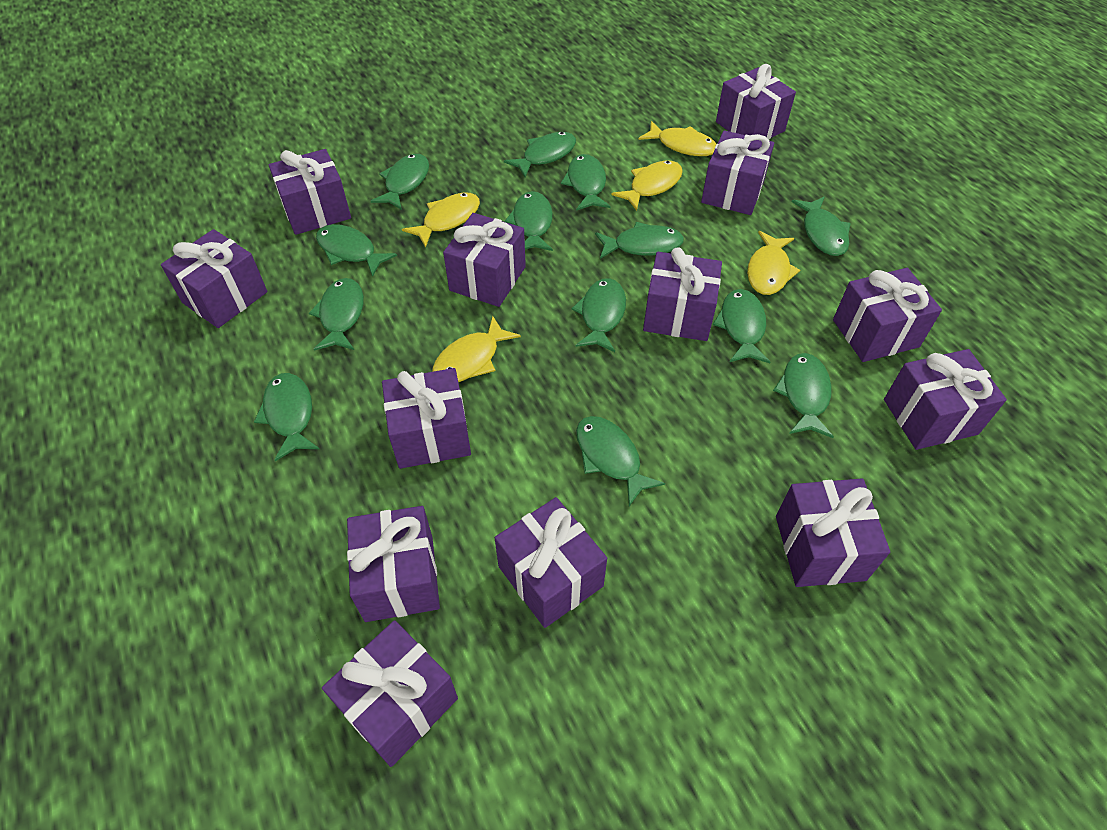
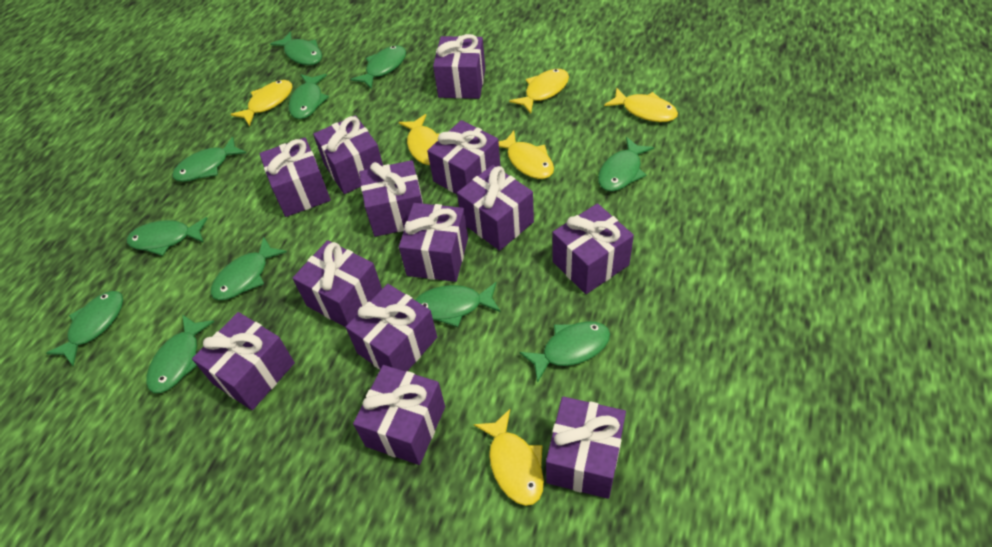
green fish: 13 -> 11
yellow fish: 5 -> 6

